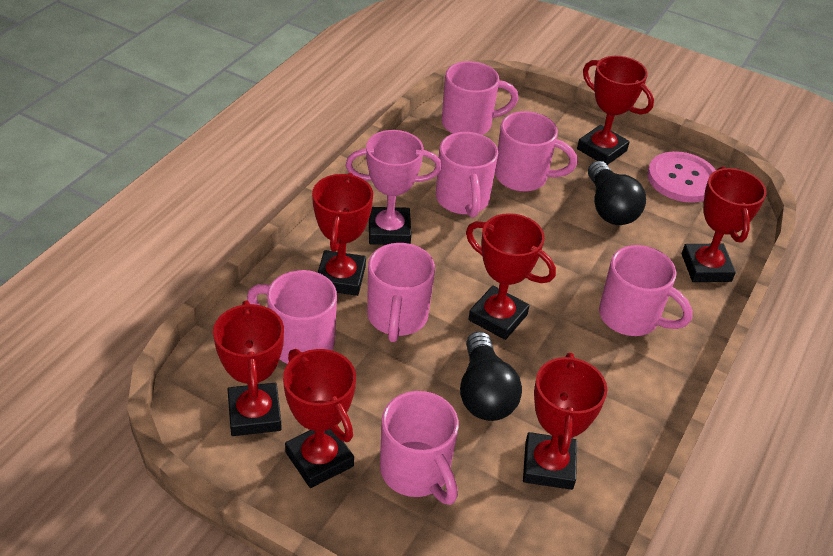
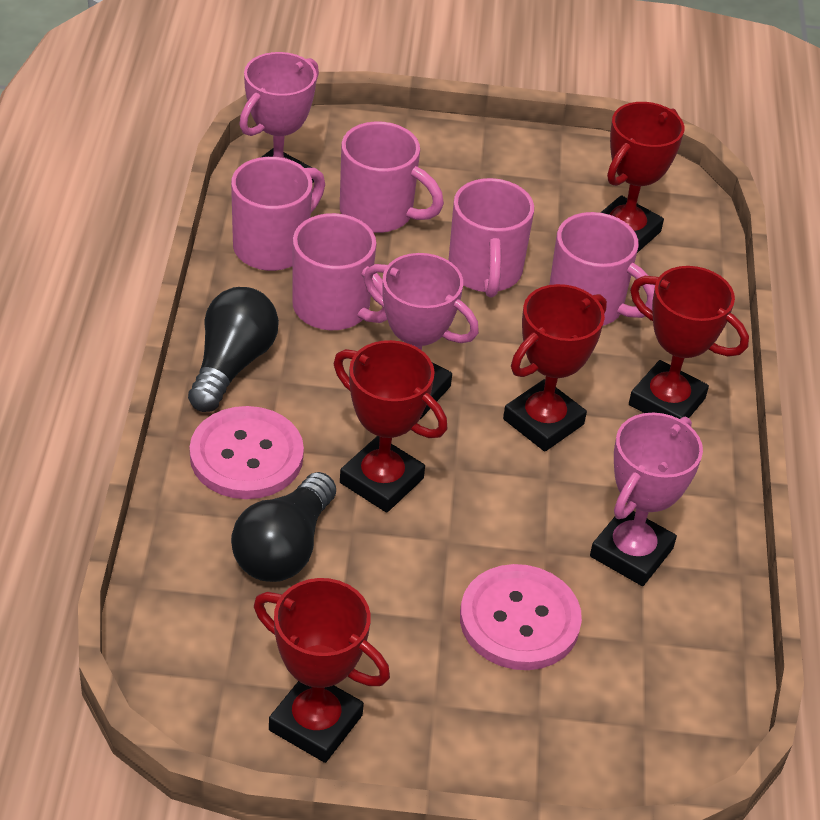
pink button: 1 -> 2
pink mug: 7 -> 5
pink trophy: 1 -> 3
red trophy: 7 -> 5

